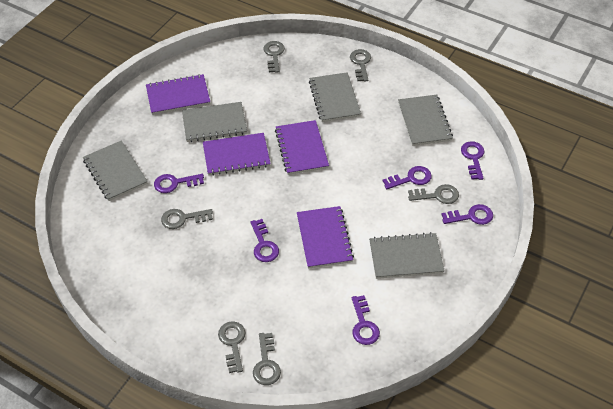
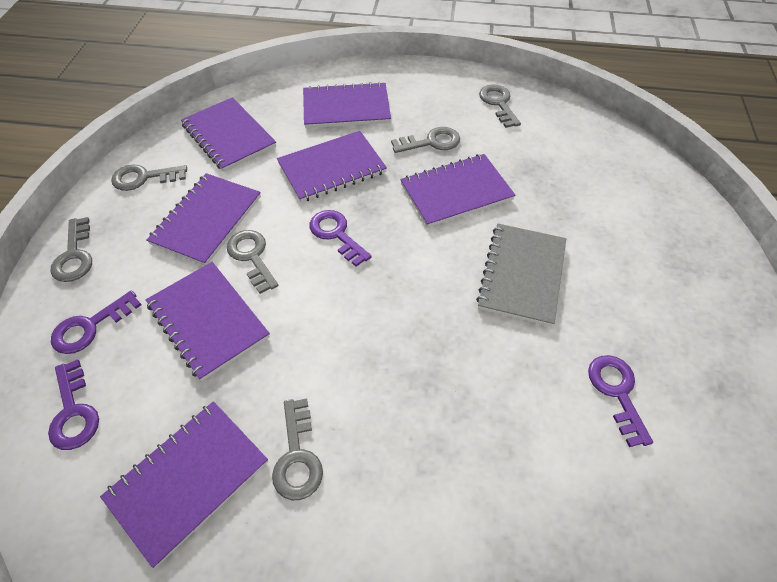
grey notebook: 5 -> 1
purple key: 6 -> 4
purple notebook: 4 -> 7

